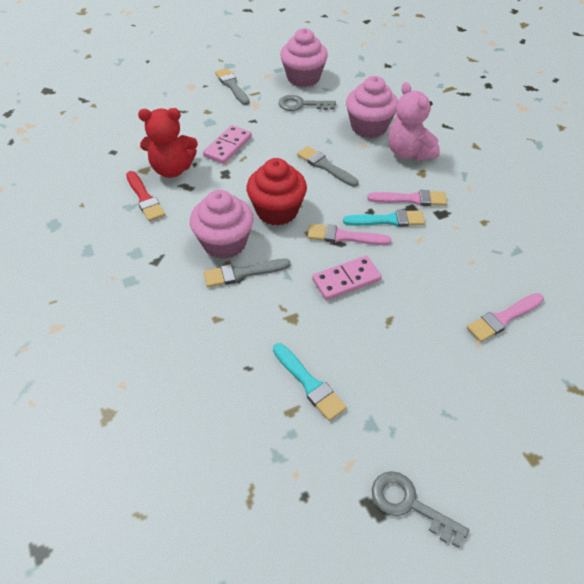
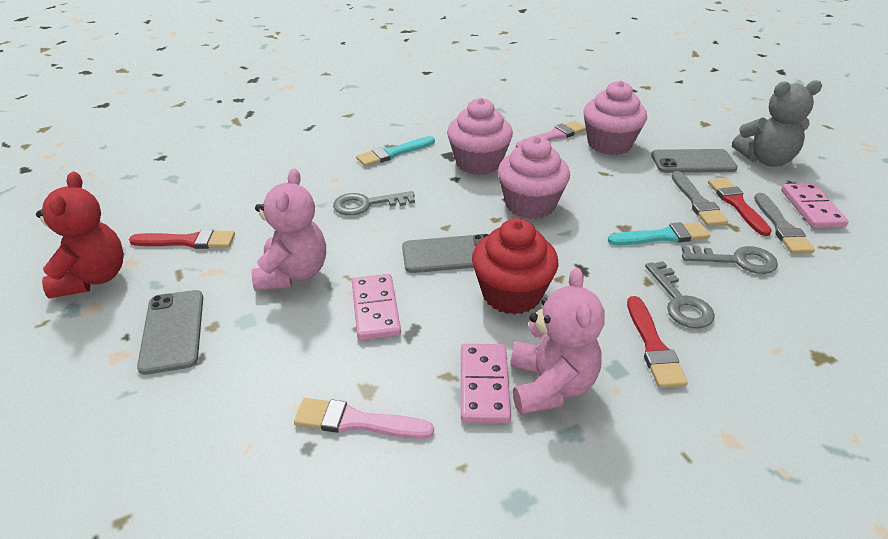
grey brush: 3 -> 2
grey key: 2 -> 3
grey phone: 0 -> 3
grey teddy bear: 0 -> 1
pink brush: 3 -> 2
pink domino: 2 -> 3
pink teddy bear: 1 -> 2
red brush: 1 -> 3

